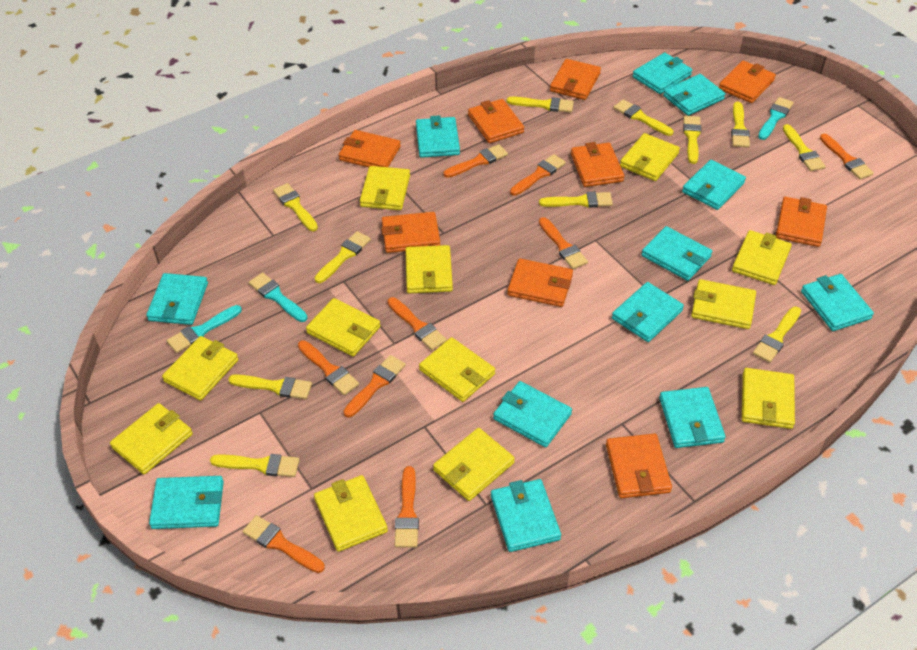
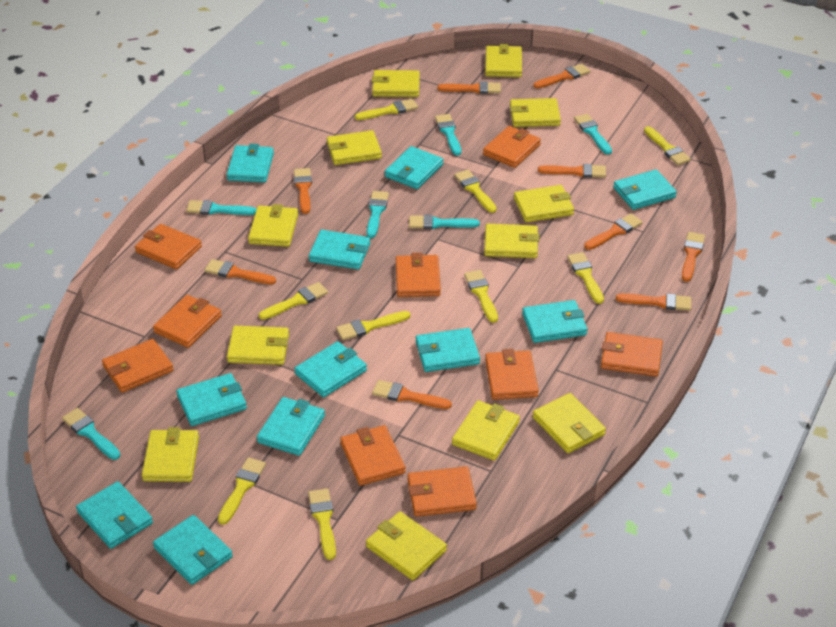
turquoise brush: 3 -> 6
turquoise wallet: 12 -> 11
yellow brush: 11 -> 9

